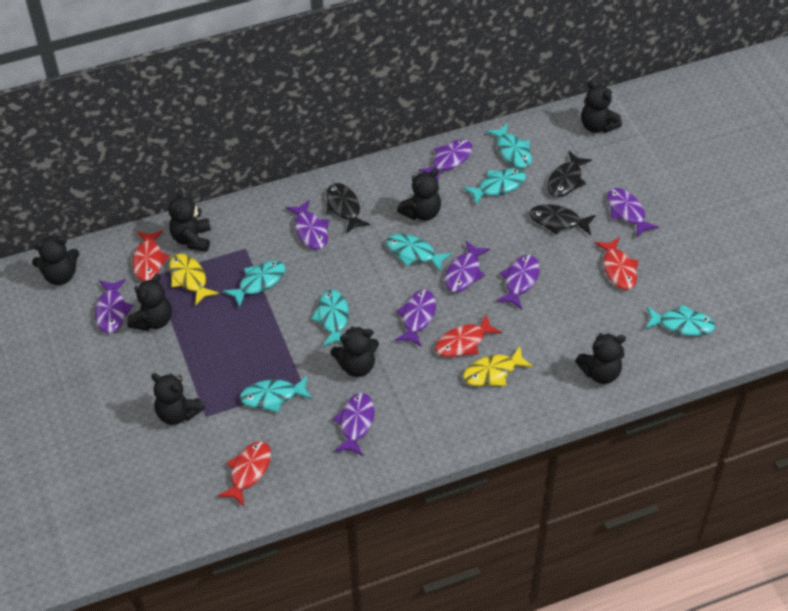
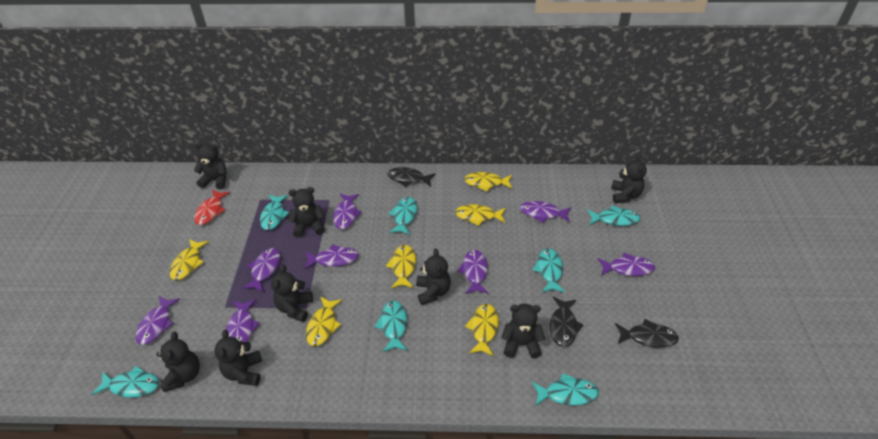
red fish: 4 -> 1
yellow fish: 2 -> 6

